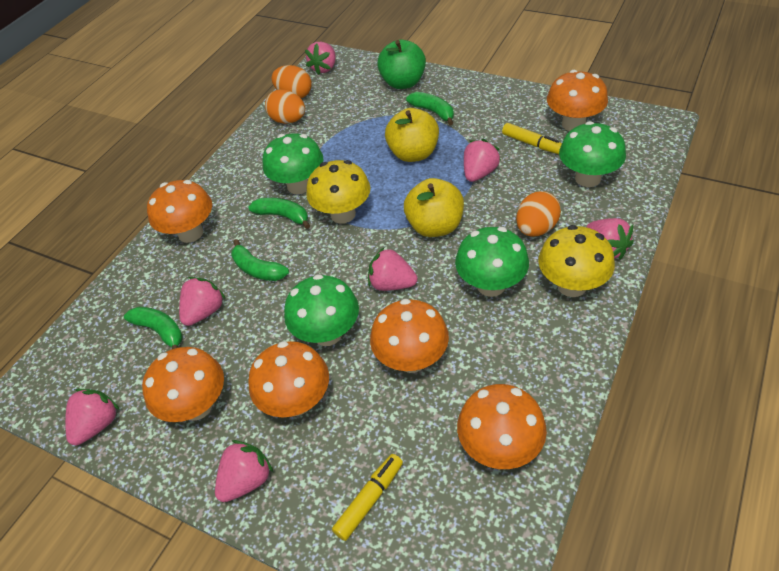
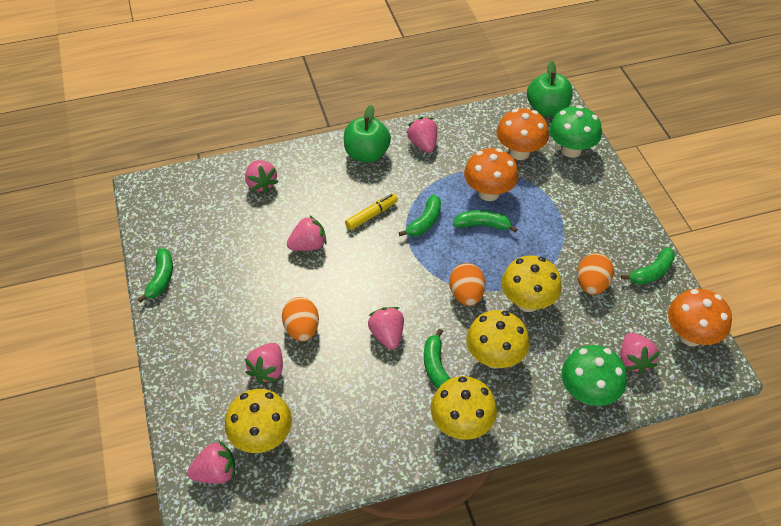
green apple: 1 -> 2
green banana: 4 -> 5
green mushroom: 4 -> 2
orange mushroom: 6 -> 3
yellow apple: 2 -> 0
yellow marker: 2 -> 1
yellow mushroom: 2 -> 4

